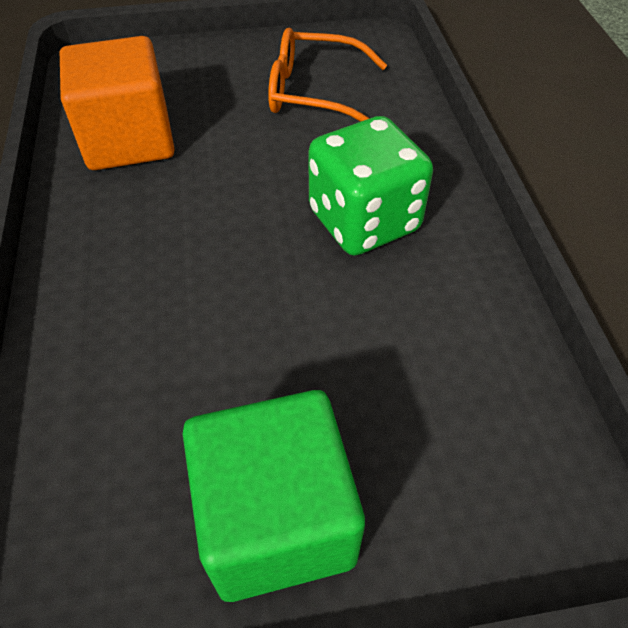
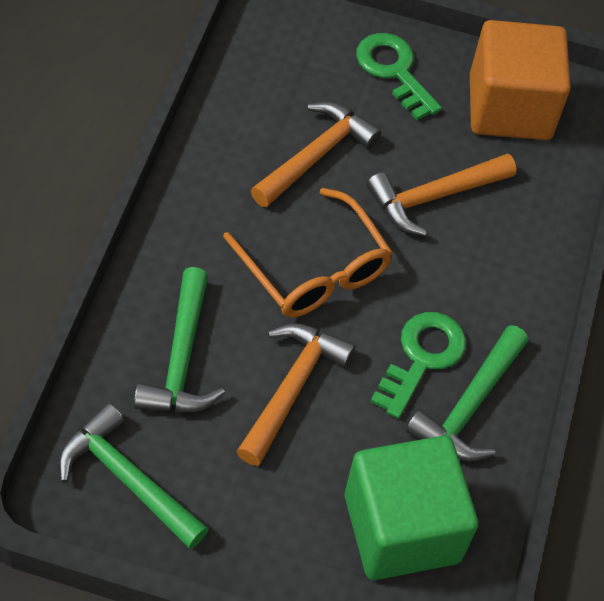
green dice: 1 -> 0
green hammer: 0 -> 3
green key: 0 -> 2
orange hammer: 0 -> 3

